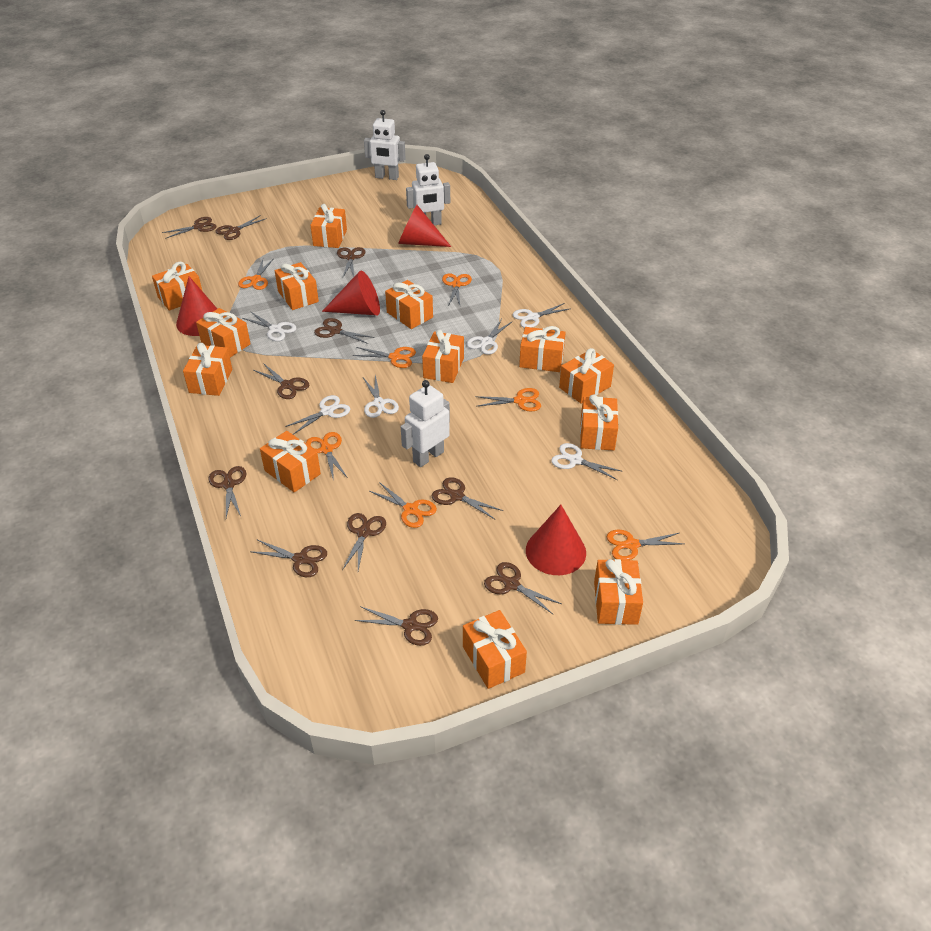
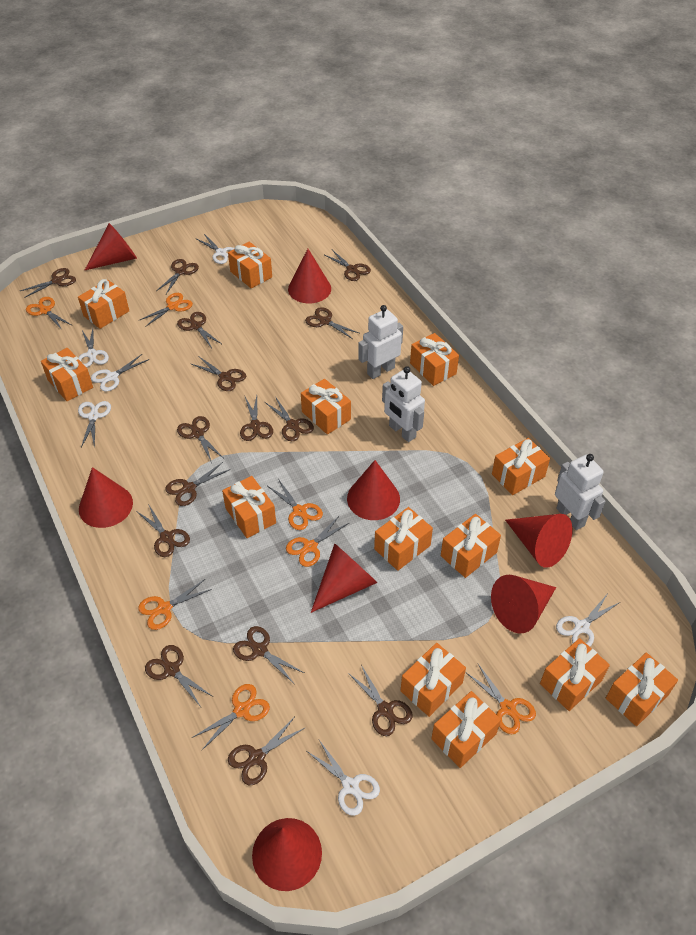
brown scissors: 11 -> 15
red cone: 4 -> 8

